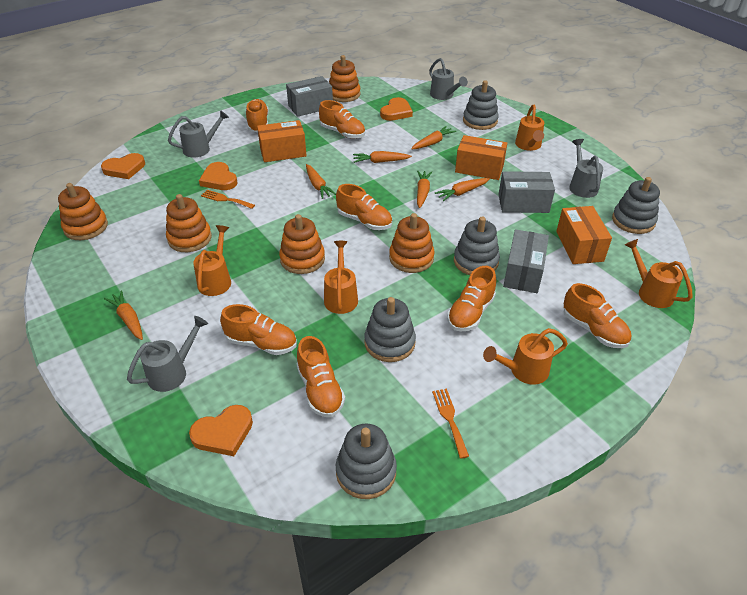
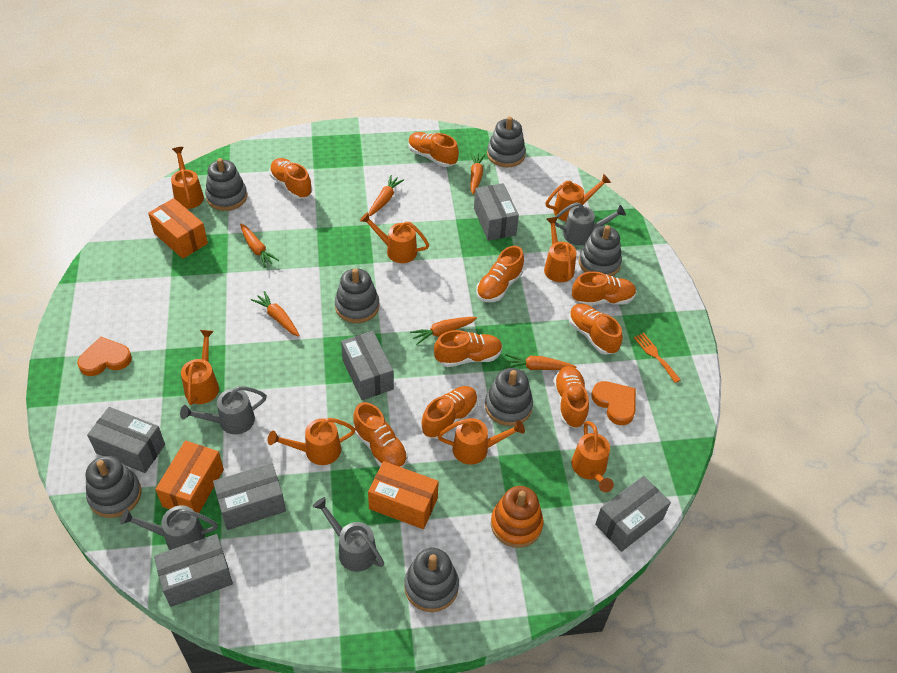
grey box: 3 -> 6
grey stacking toy: 5 -> 7
orange fork: 2 -> 1
orange heart: 4 -> 2
orange shoe: 7 -> 9
orange stacking toy: 5 -> 1
orange watering can: 5 -> 8

